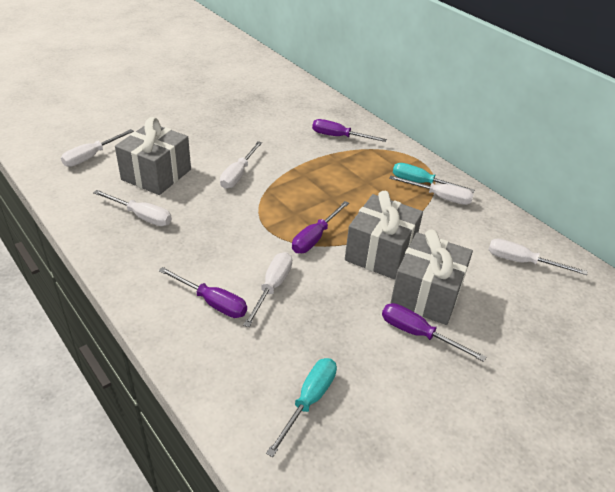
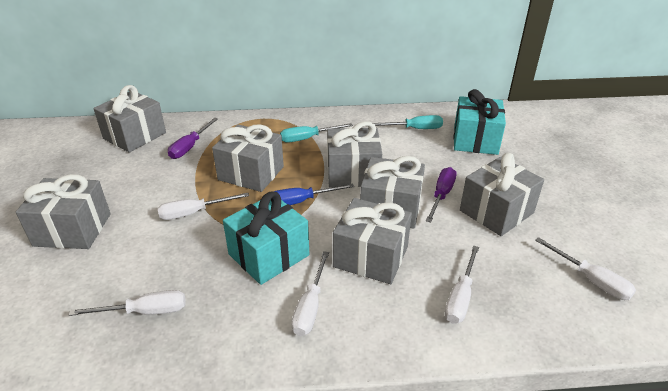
blue screwdriver: 0 -> 1
grey gift: 3 -> 7
purple screwdriver: 4 -> 2
turquoise gift: 0 -> 2
white screwdriver: 6 -> 5

